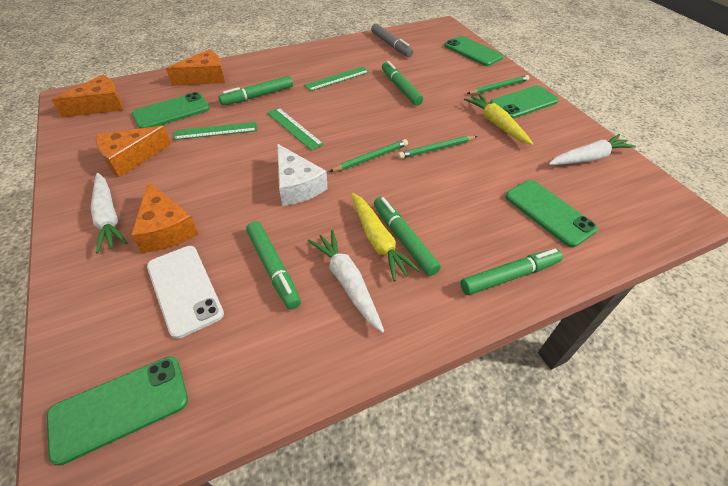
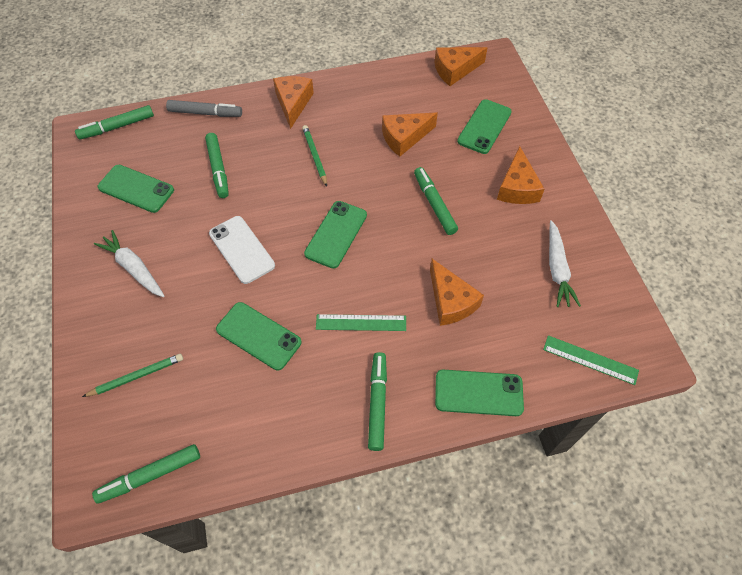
green pencil: 3 -> 2
green ruler: 3 -> 2
orange cheese: 4 -> 5
white carrot: 3 -> 2
white cheese: 1 -> 0
yellow carrot: 2 -> 0

